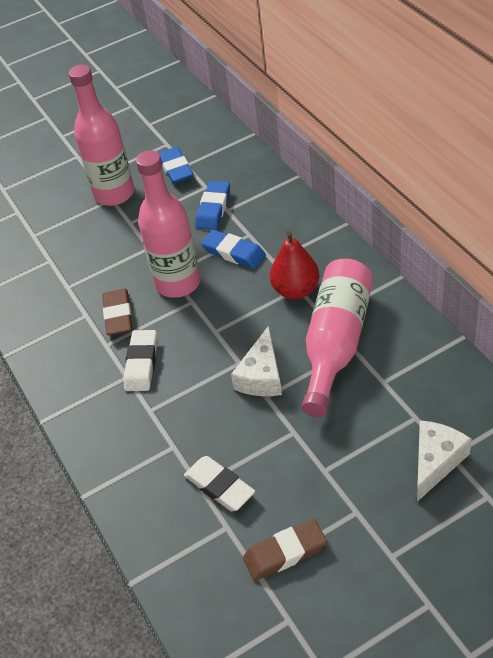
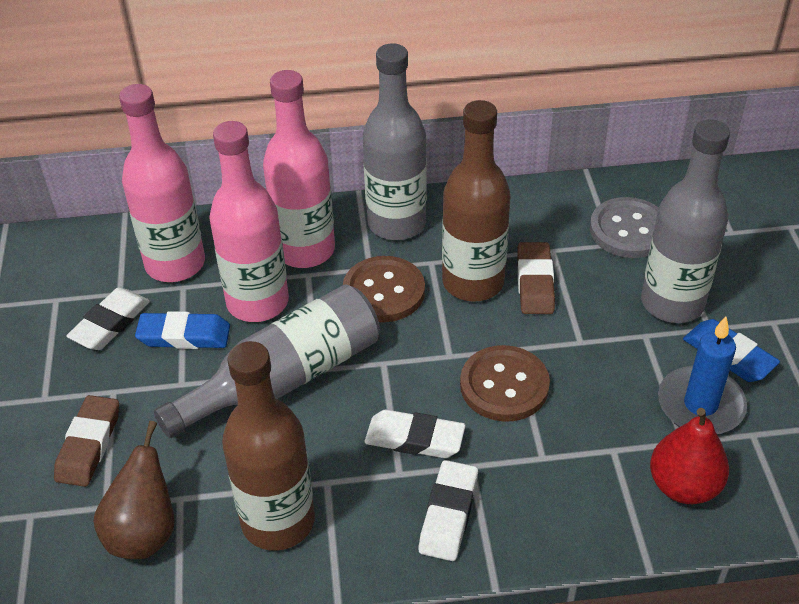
blue candle: 0 -> 1
blue eraser: 3 -> 2
brown bottle: 0 -> 2
brown button: 0 -> 2
brown pear: 0 -> 1
grey bottle: 0 -> 3
grey button: 0 -> 1
white cheese: 2 -> 0
white eraser: 2 -> 3

